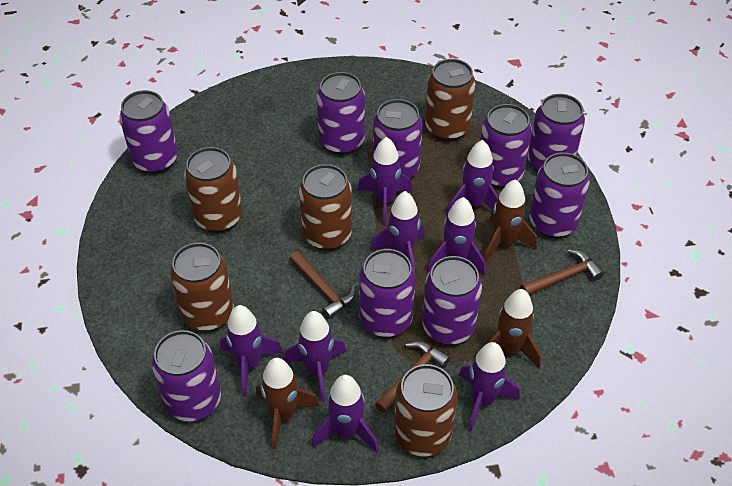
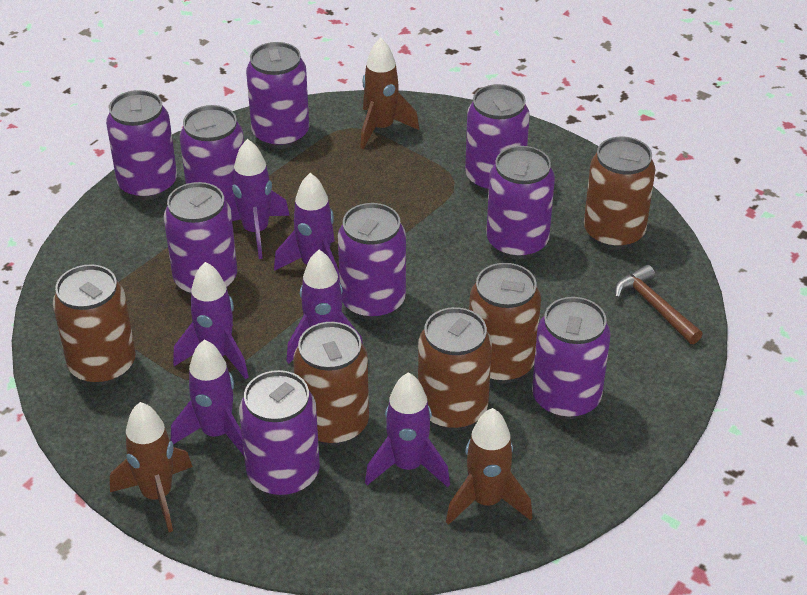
brown hammer: 3 -> 1
purple rocket: 8 -> 6

